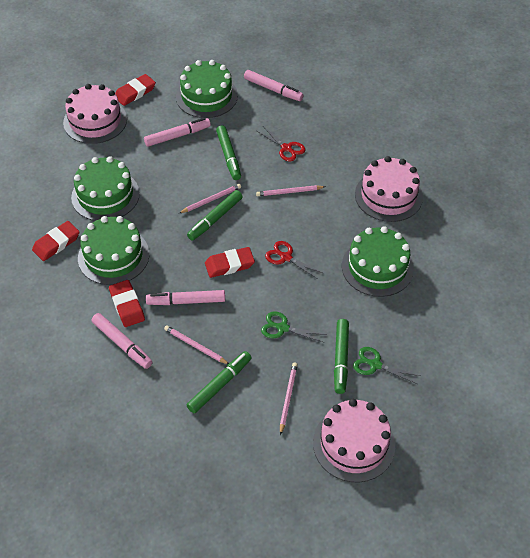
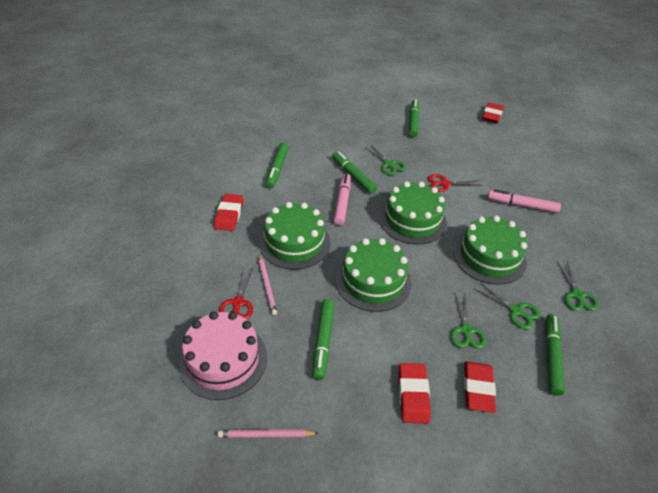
green marker: 4 -> 5
green scissors: 2 -> 4
pink cake: 3 -> 1
pink marker: 4 -> 2
pink pencil: 4 -> 2

